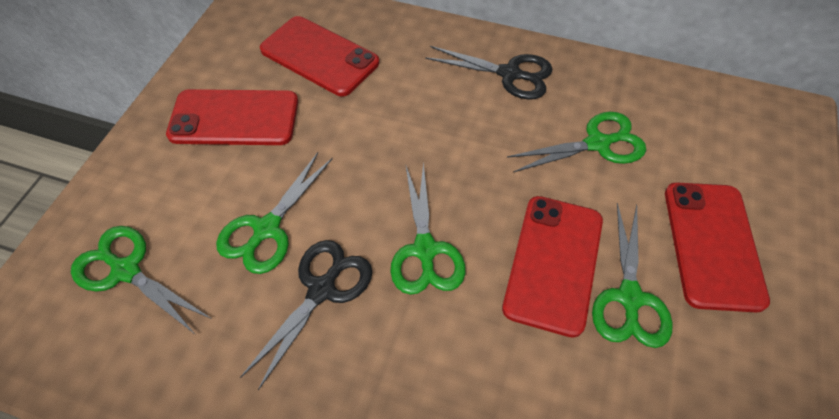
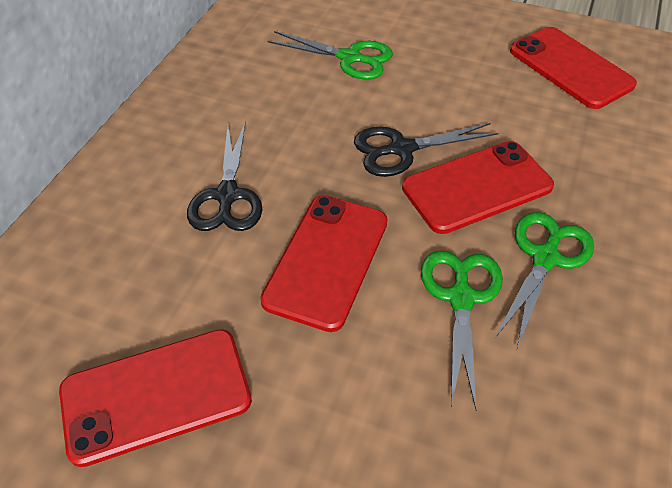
green scissors: 5 -> 3

